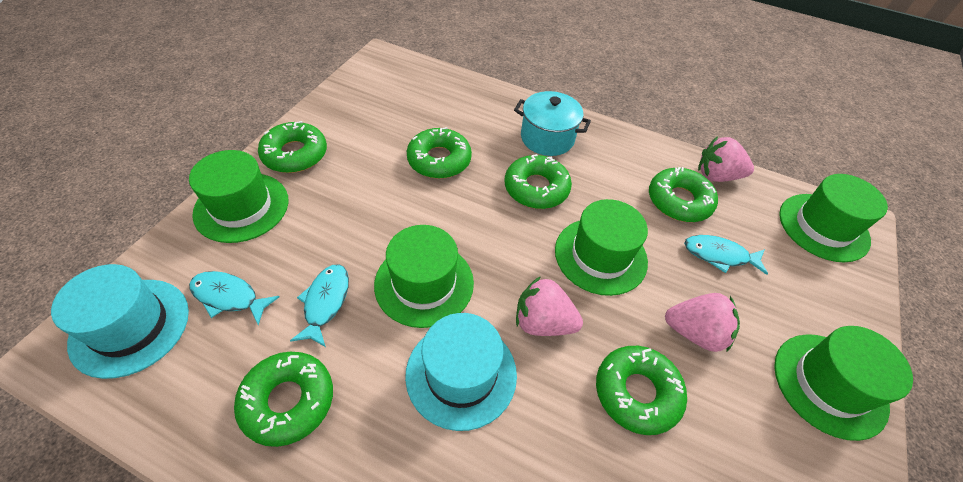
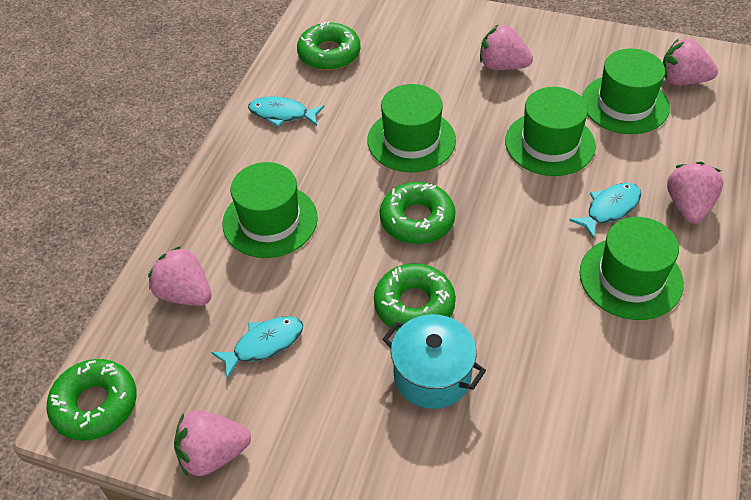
green donut: 6 -> 4
pink strawberry: 3 -> 5
turquoise hat: 2 -> 0

